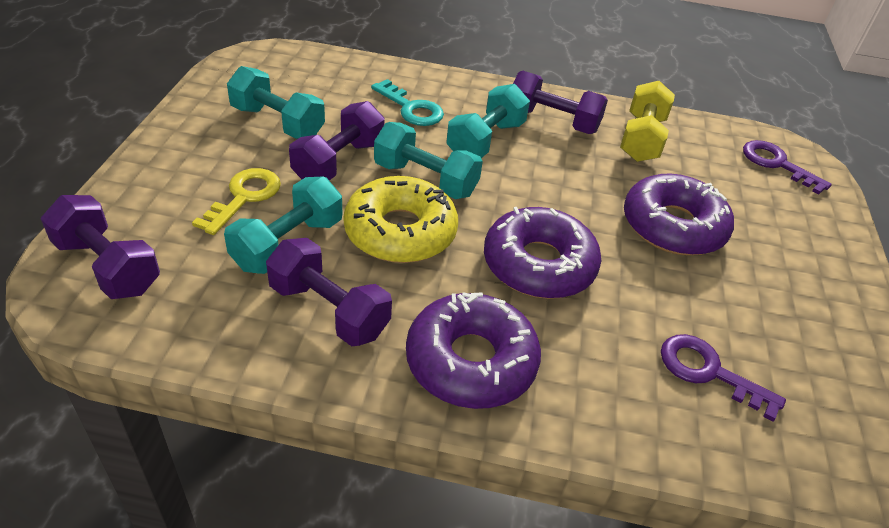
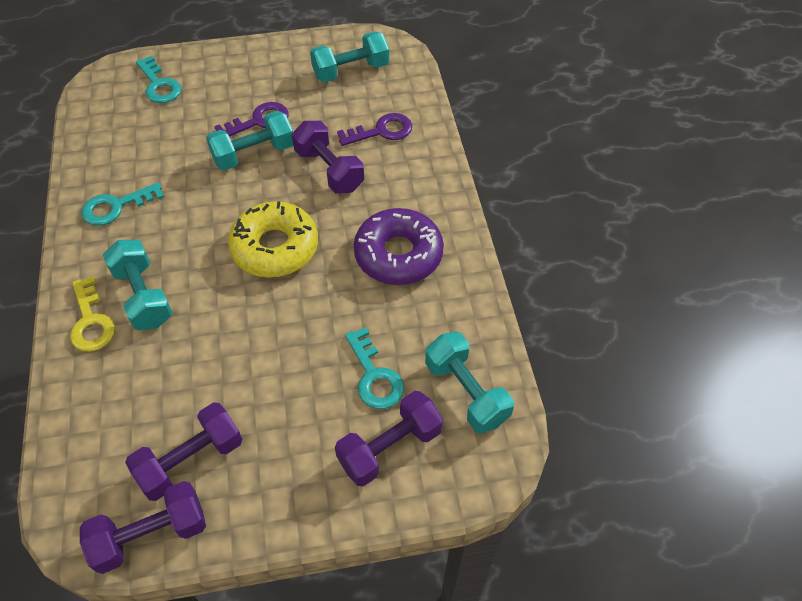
purple donut: 3 -> 1
turquoise key: 1 -> 3
yellow dumbbell: 1 -> 0

